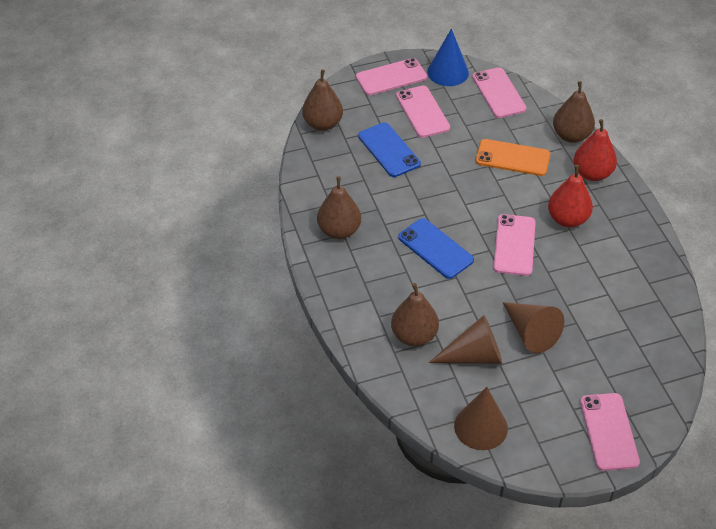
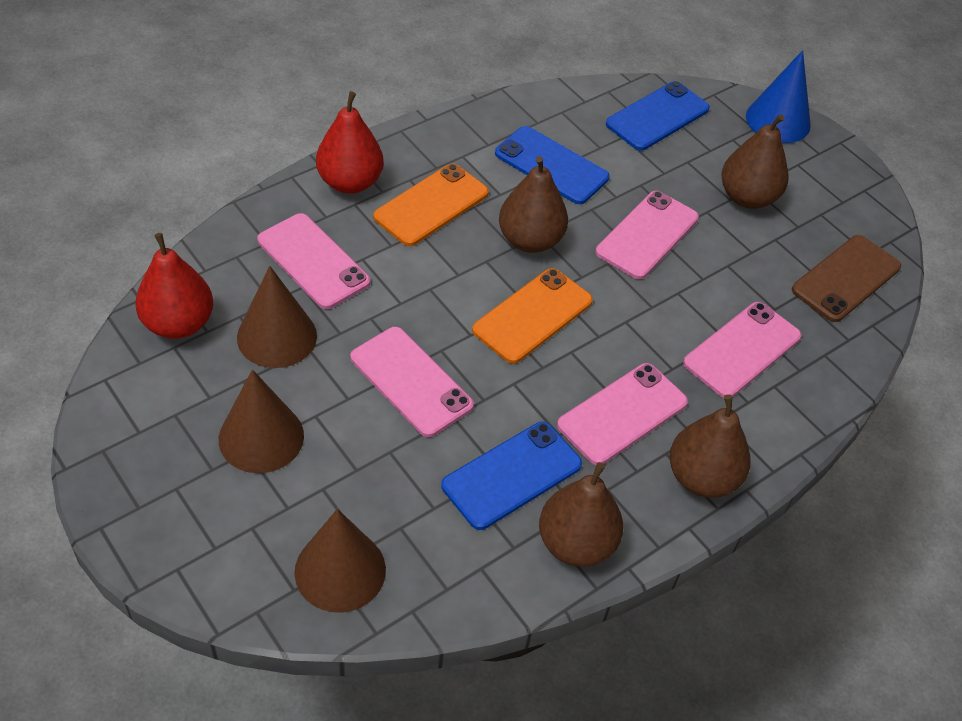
blue phone: 2 -> 3
brown phone: 0 -> 1
orange phone: 1 -> 2

